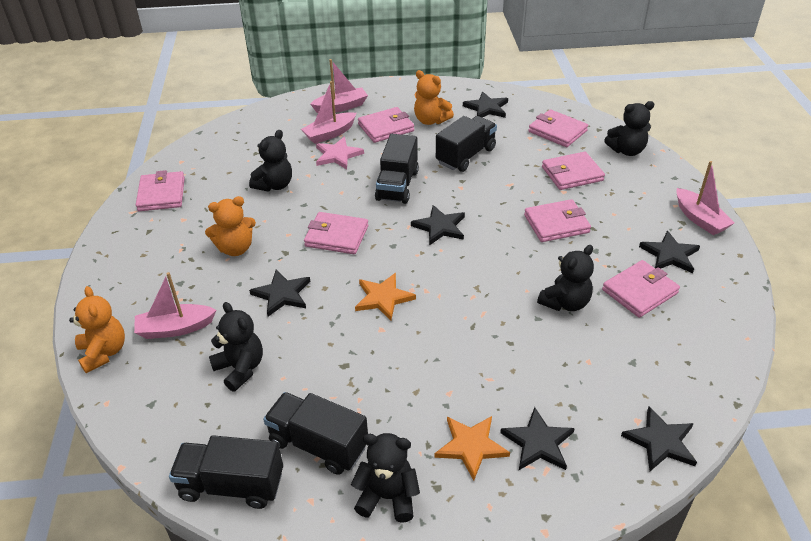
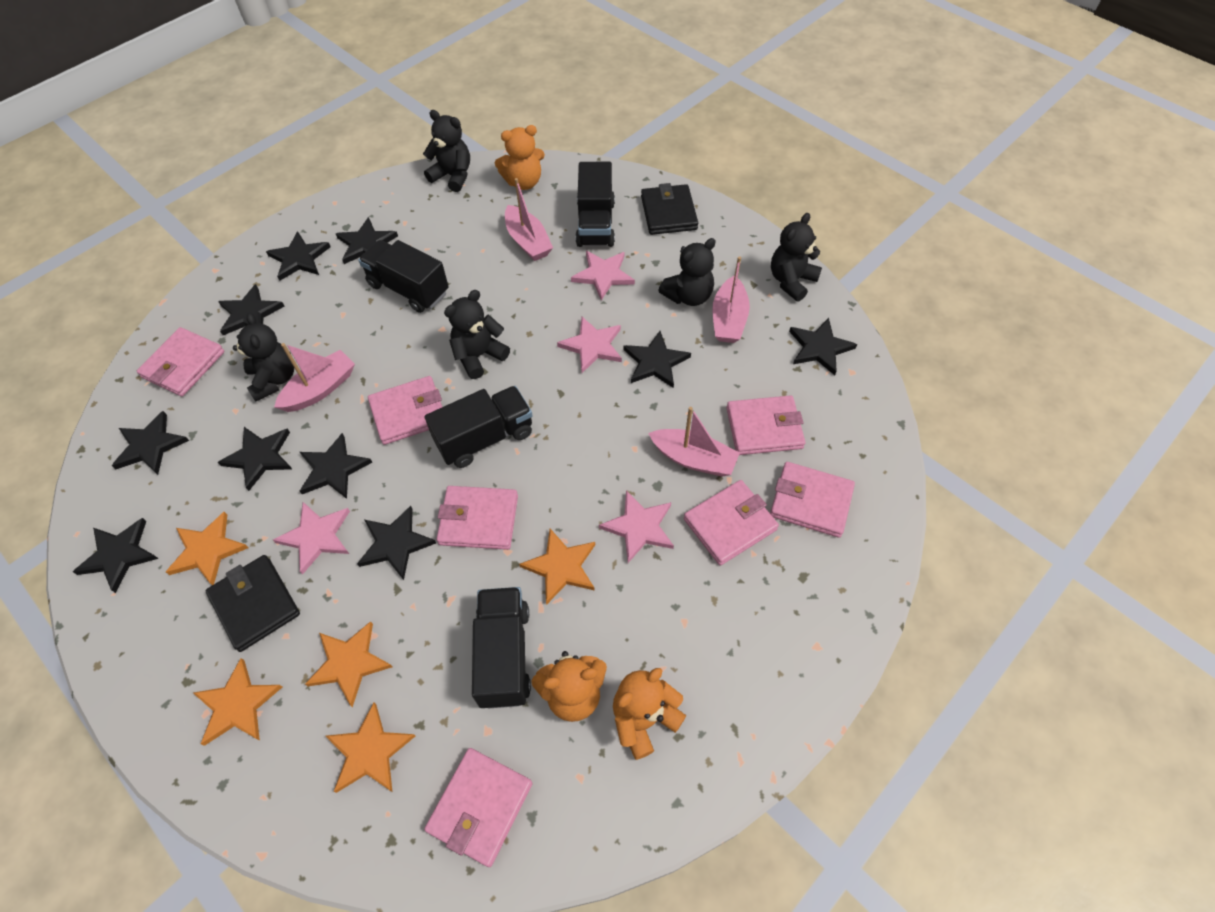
black star: 6 -> 10
black wallet: 0 -> 2
orange star: 2 -> 5
pink star: 1 -> 4

